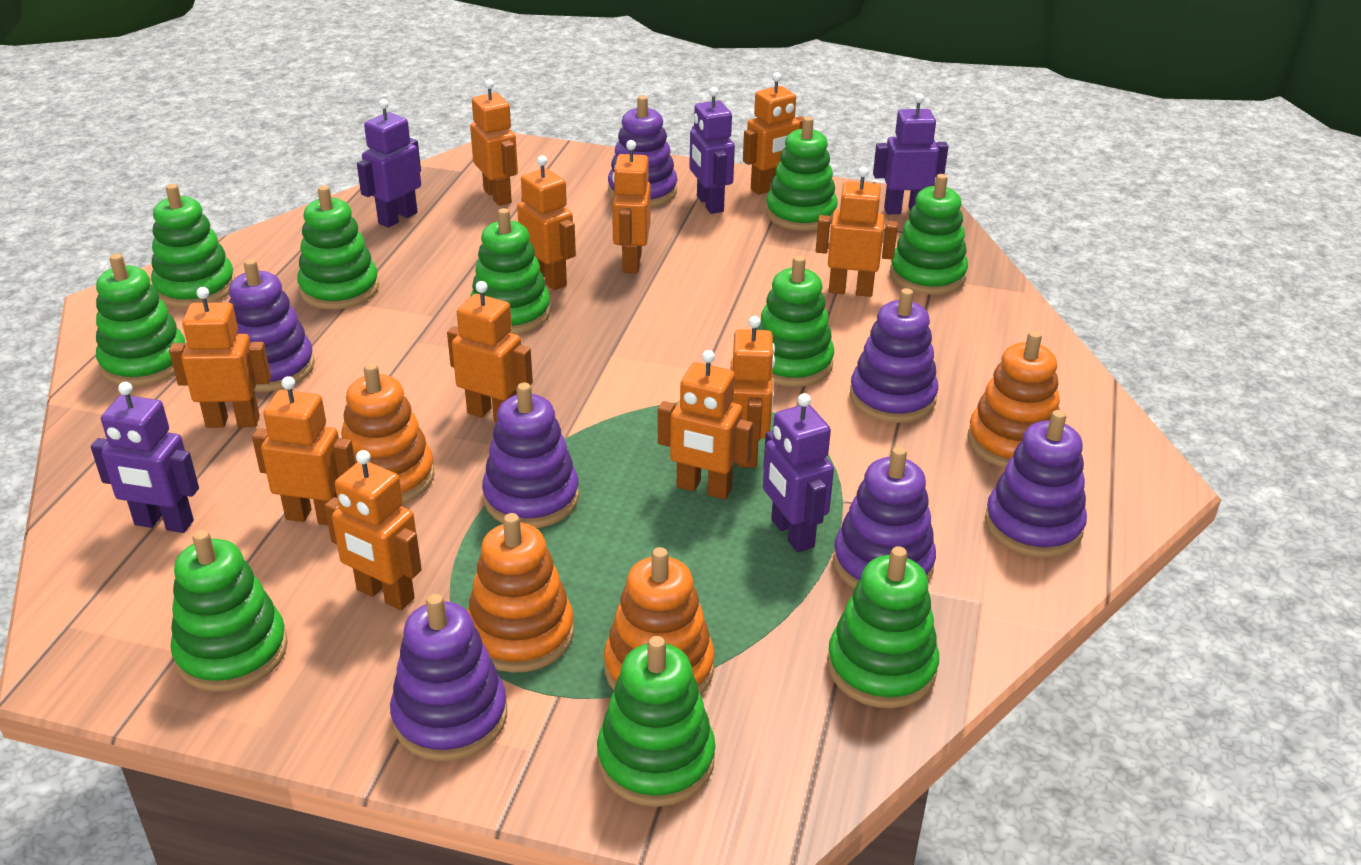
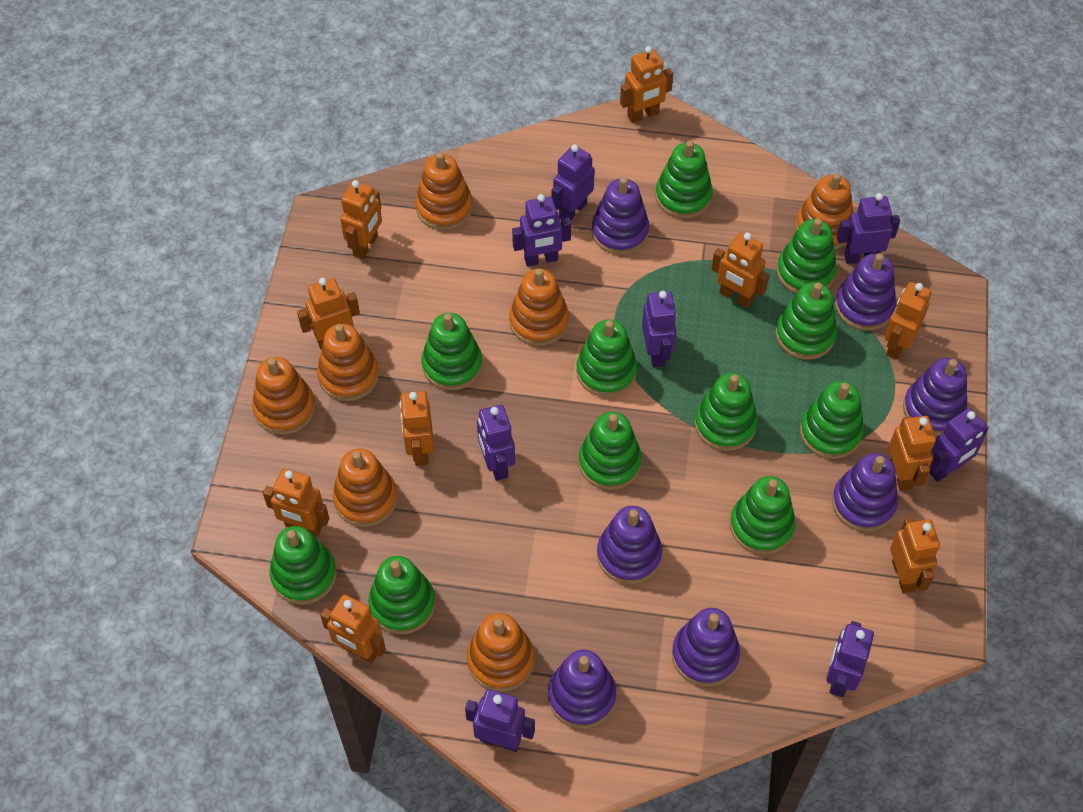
green stacking toy: 10 -> 11
orange robot: 11 -> 10
orange stacking toy: 4 -> 7
purple robot: 5 -> 8

